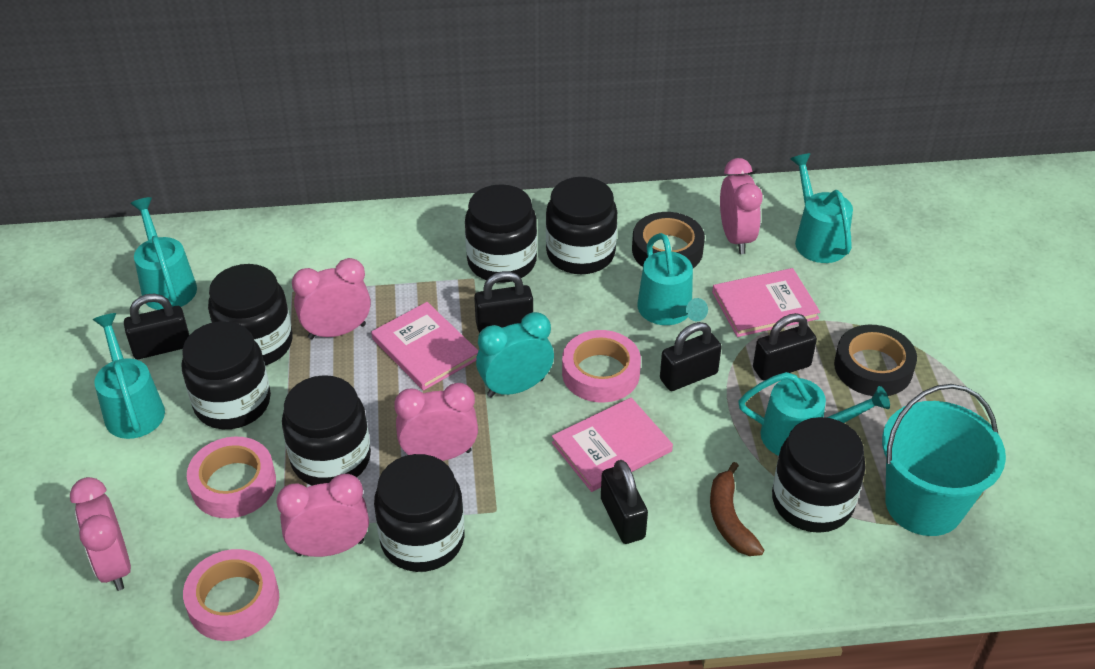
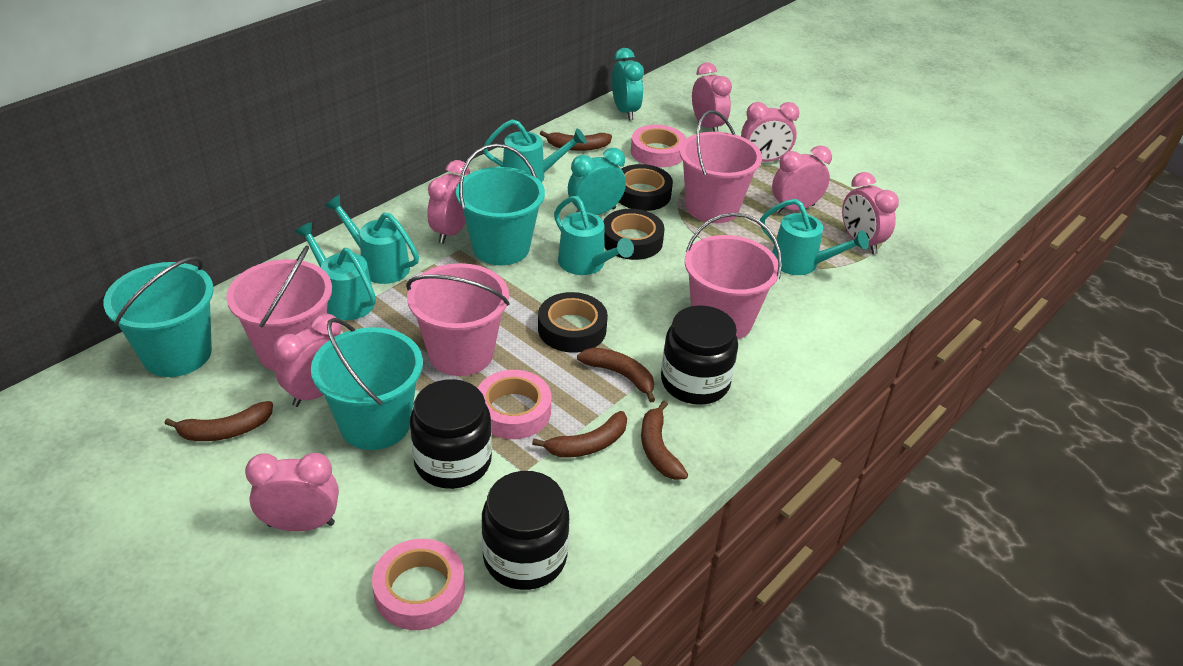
black jar: 7 -> 3
black padlock: 5 -> 0
black tape: 2 -> 3
brown banana: 1 -> 5
pink book: 3 -> 0
pink bucket: 0 -> 4
pink clock: 5 -> 7
turquoise bucket: 1 -> 3
turquoise clock: 1 -> 2

